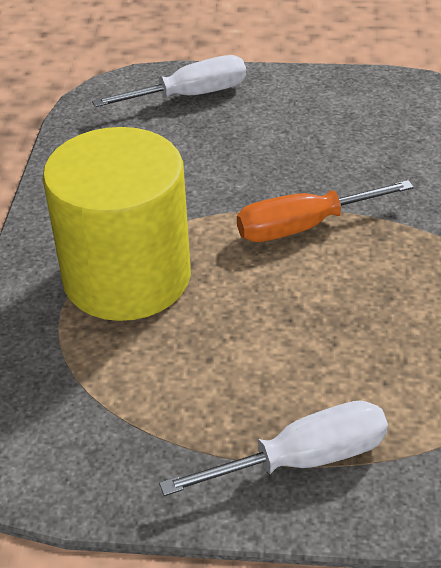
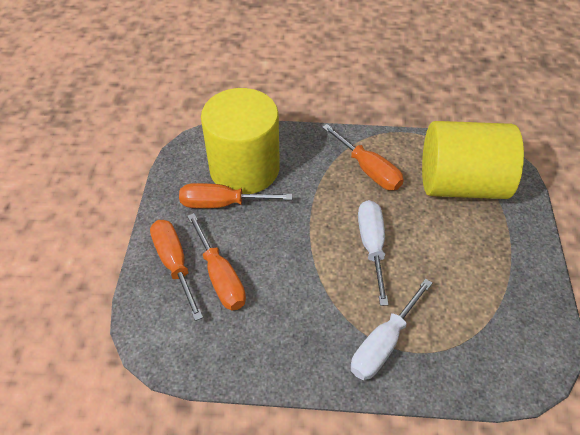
orange screwdriver: 1 -> 4
yellow cylinder: 1 -> 2

